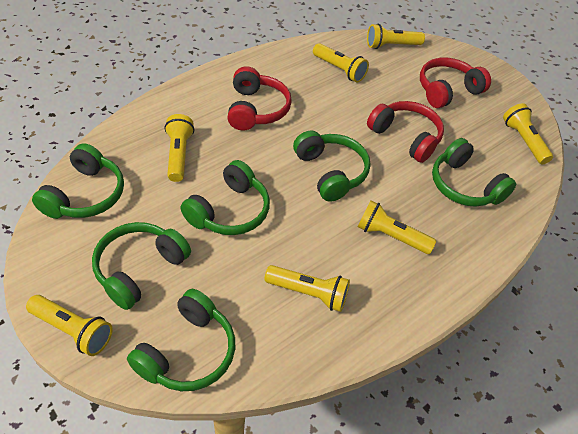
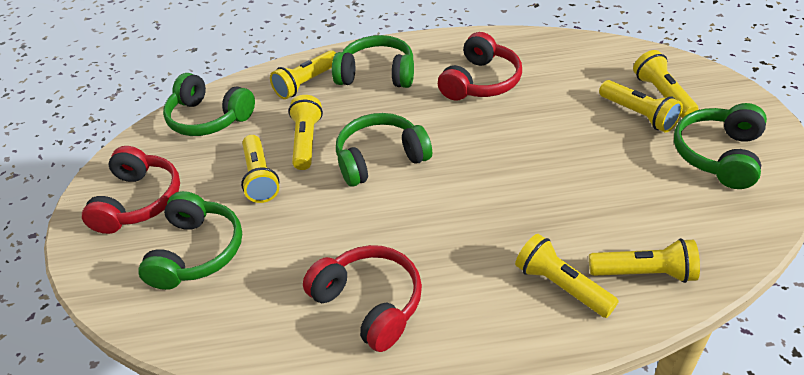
green headphones: 6 -> 5

